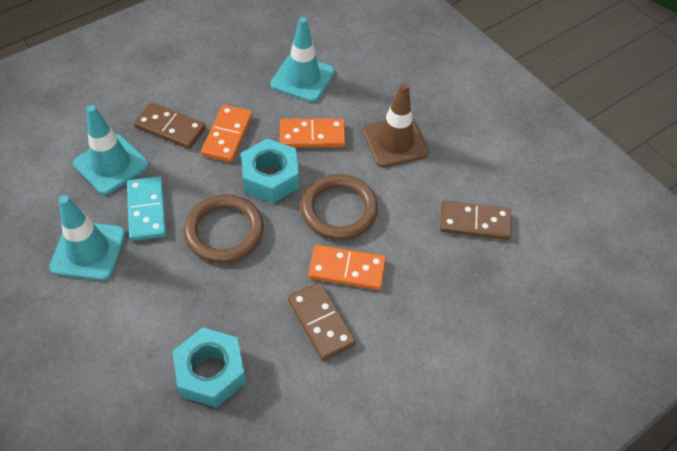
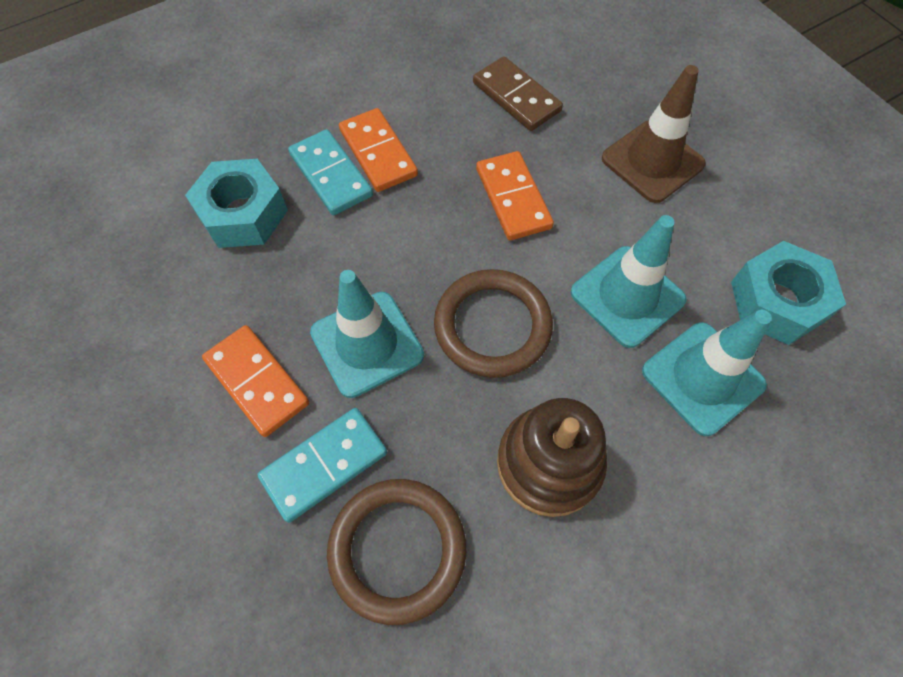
brown domino: 3 -> 1
brown stacking toy: 0 -> 1
turquoise domino: 1 -> 2

